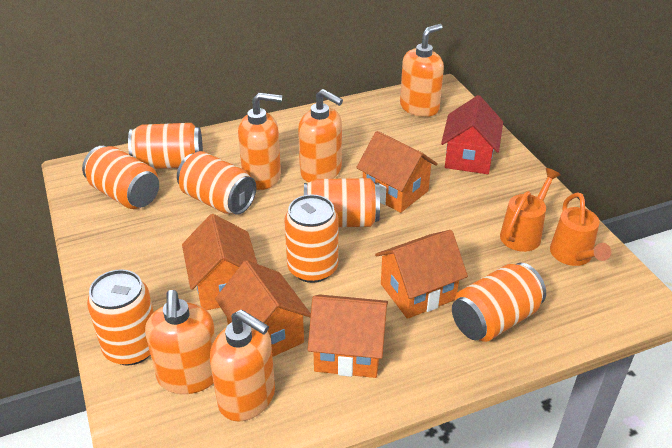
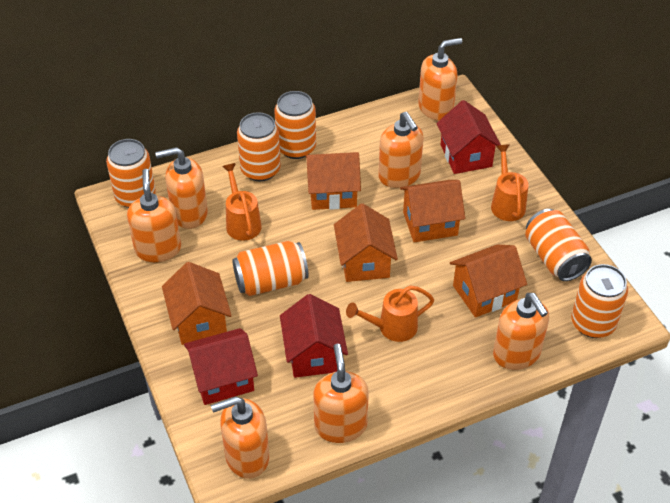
orange can: 7 -> 6
orange soap dispenser: 5 -> 7
orange watering can: 2 -> 3
red house: 1 -> 3

